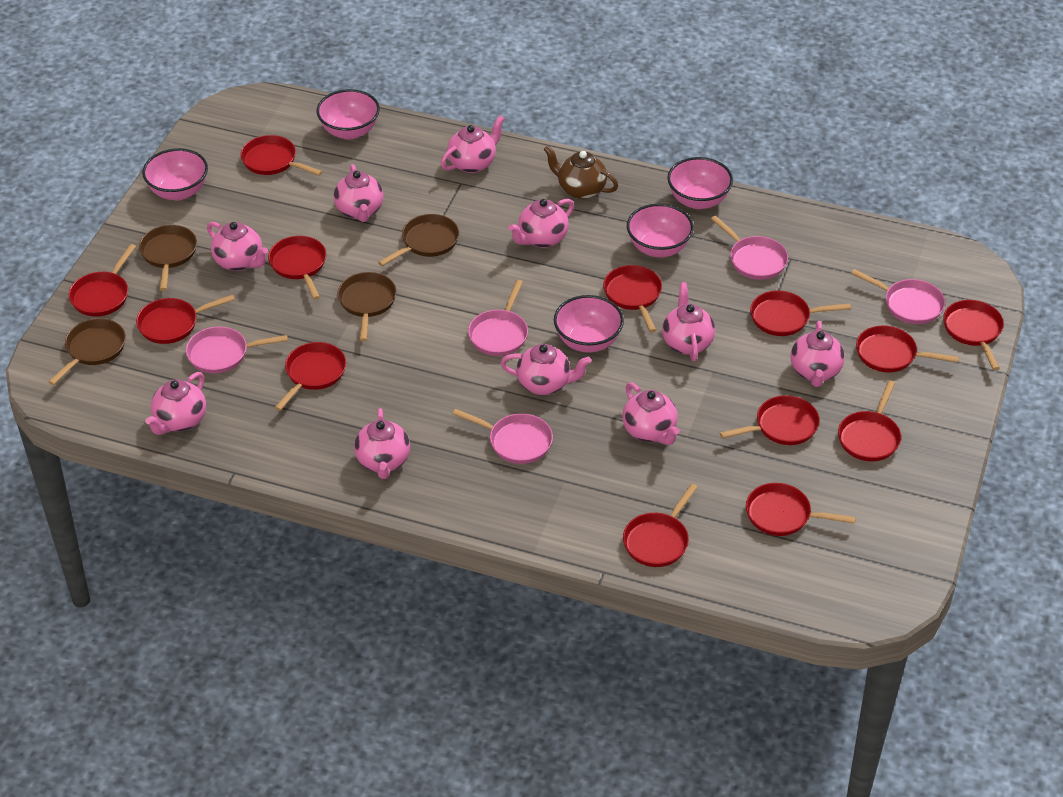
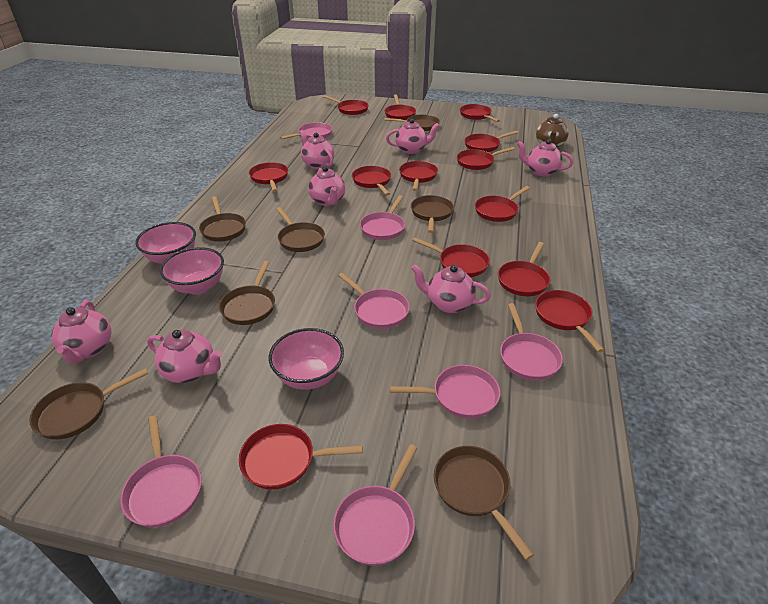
brown pan: 4 -> 7
pink bowl: 5 -> 3
pink pan: 5 -> 7
pink teapot: 10 -> 7

